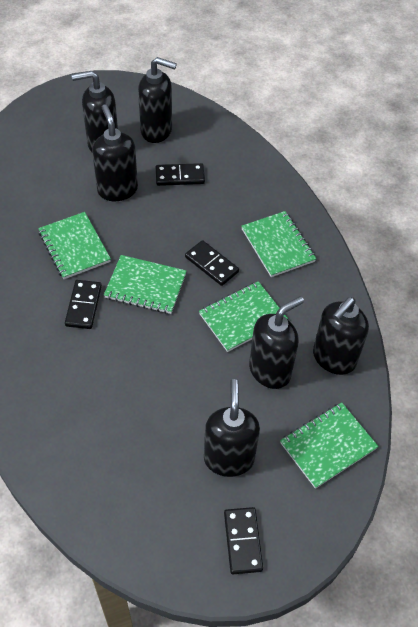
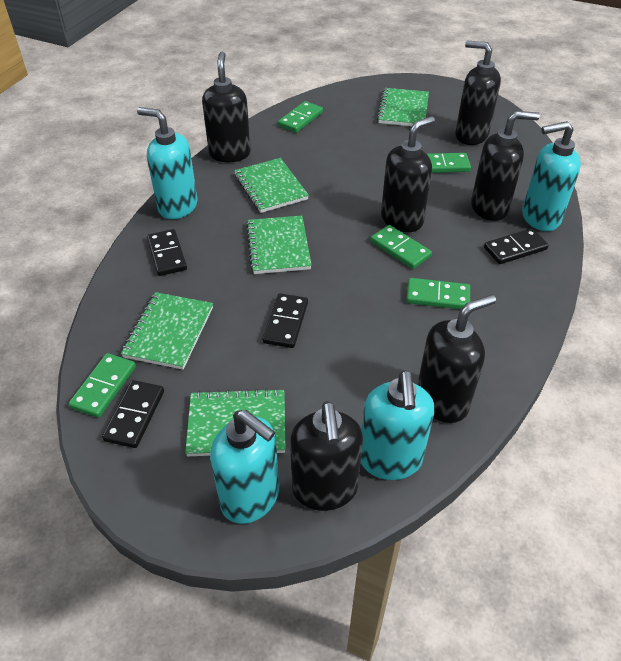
green domino: 0 -> 5
turquoise soap dispenser: 0 -> 4

